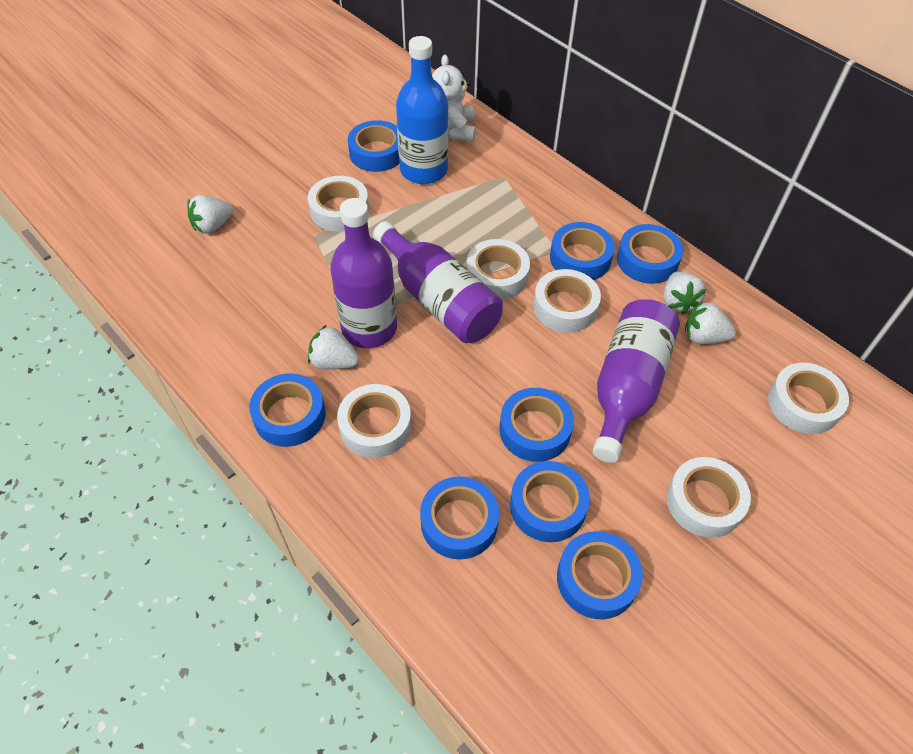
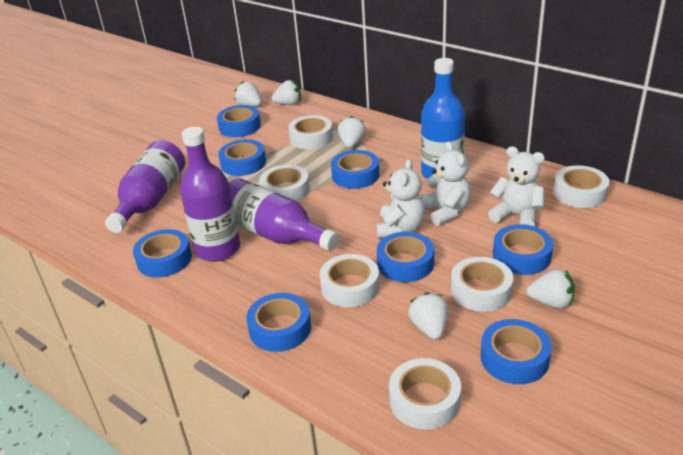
white strawberry: 4 -> 5
white teddy bear: 1 -> 3

